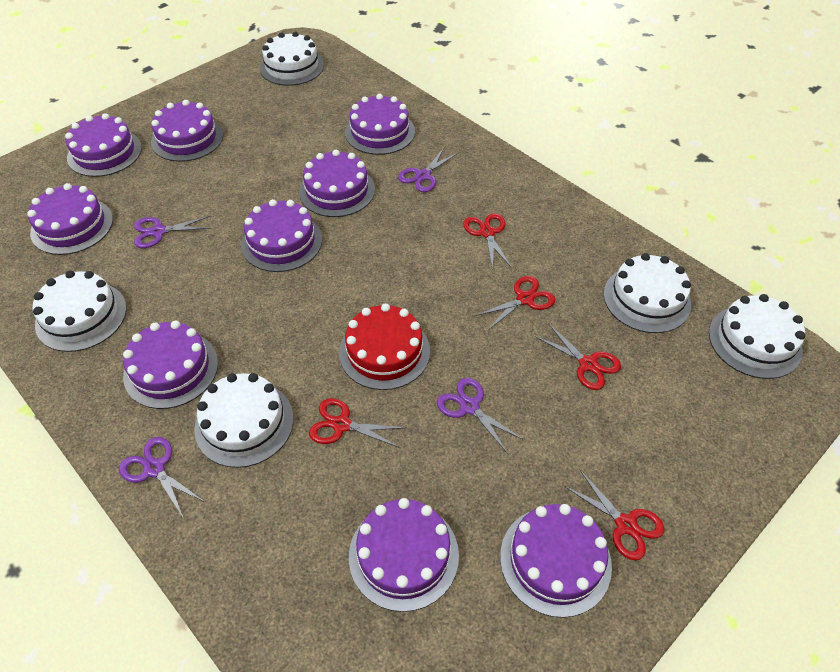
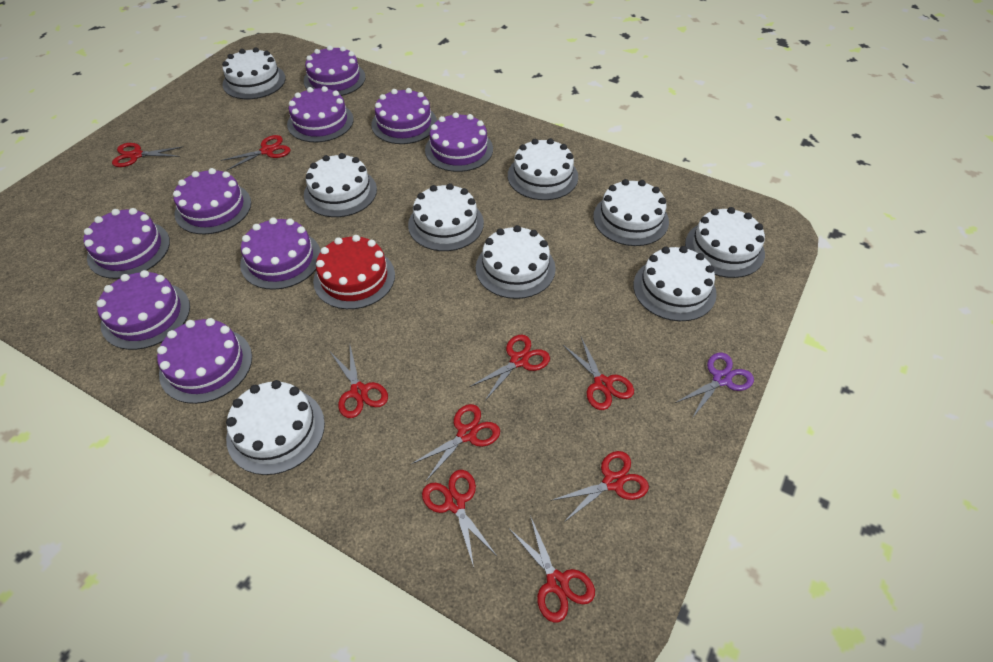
purple scissors: 4 -> 1
red scissors: 5 -> 9
white cake: 5 -> 9

